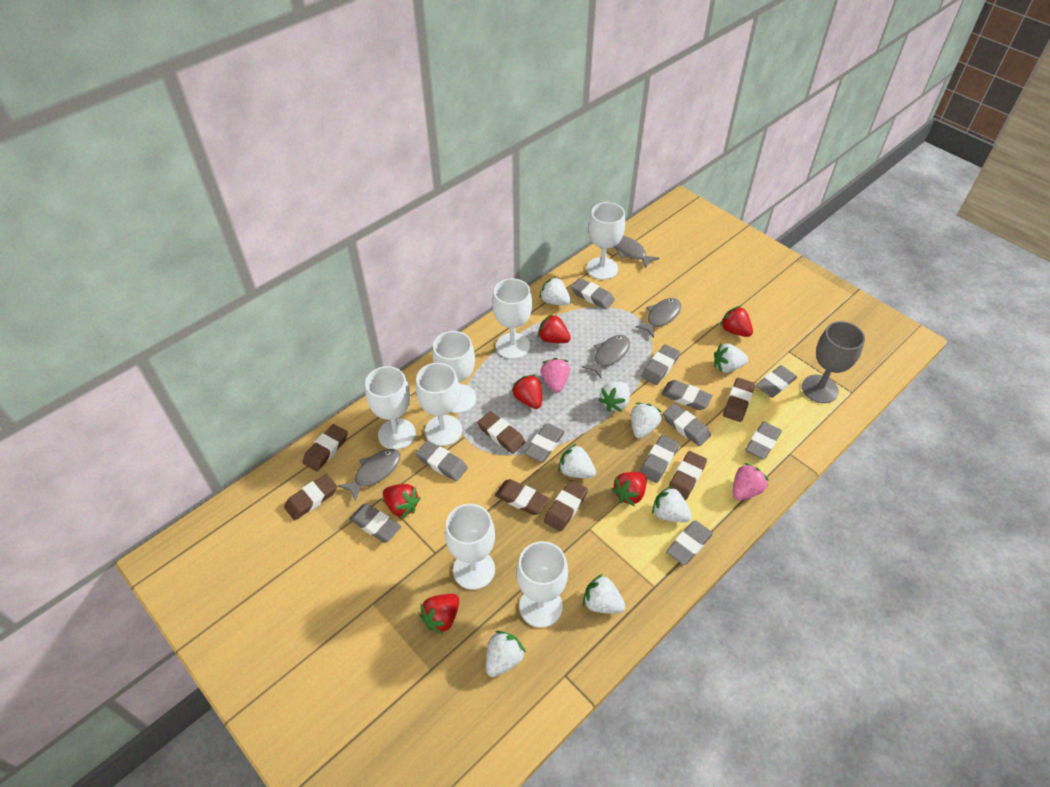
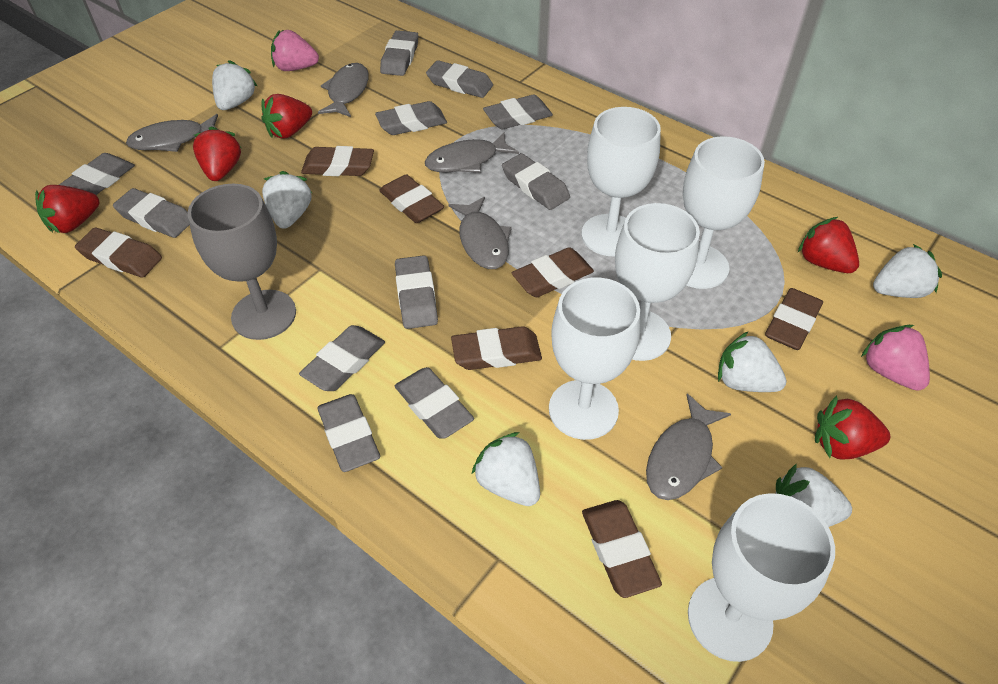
grey fish: 4 -> 5
red strawberry: 6 -> 5
white goblet: 7 -> 5
white strawberry: 8 -> 6

